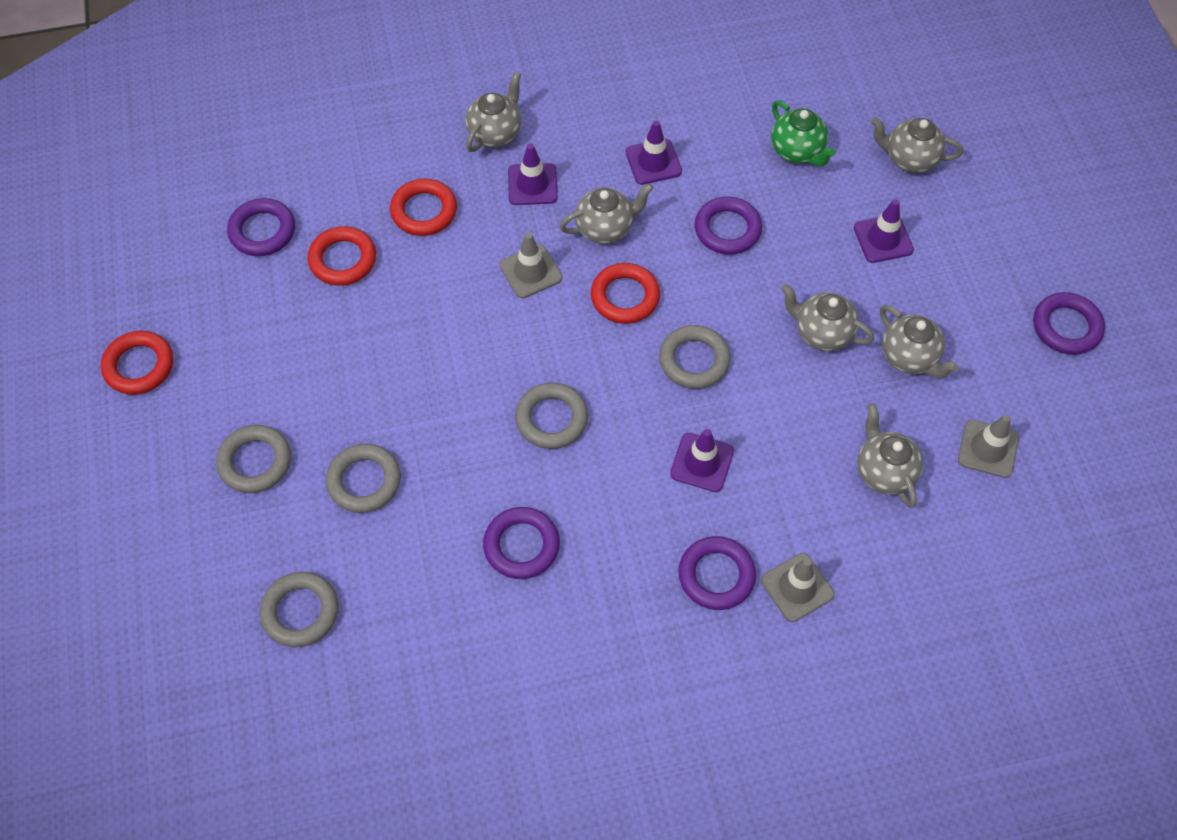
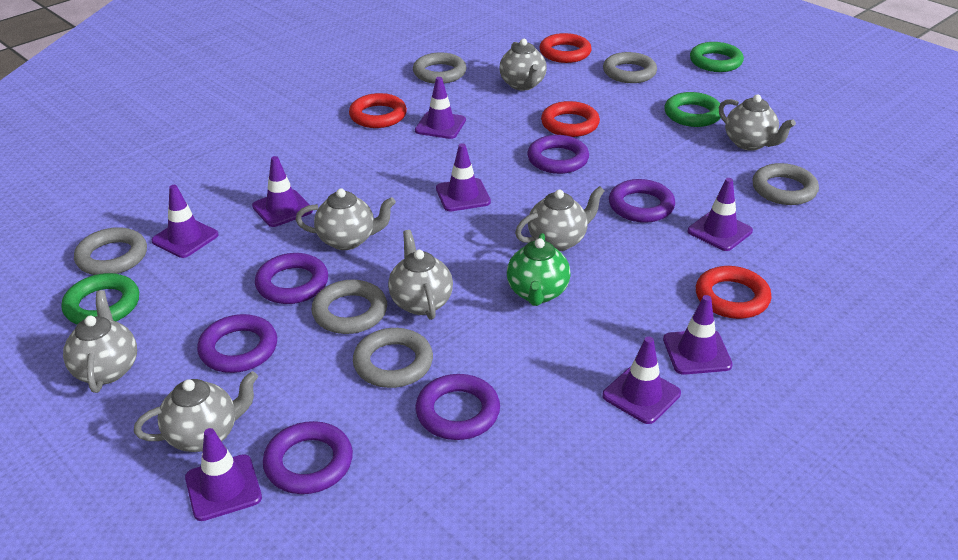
green ring: 0 -> 3
grey ring: 5 -> 6
grey teapot: 6 -> 7
grey traffic cone: 3 -> 0
purple ring: 5 -> 6
purple traffic cone: 4 -> 8

